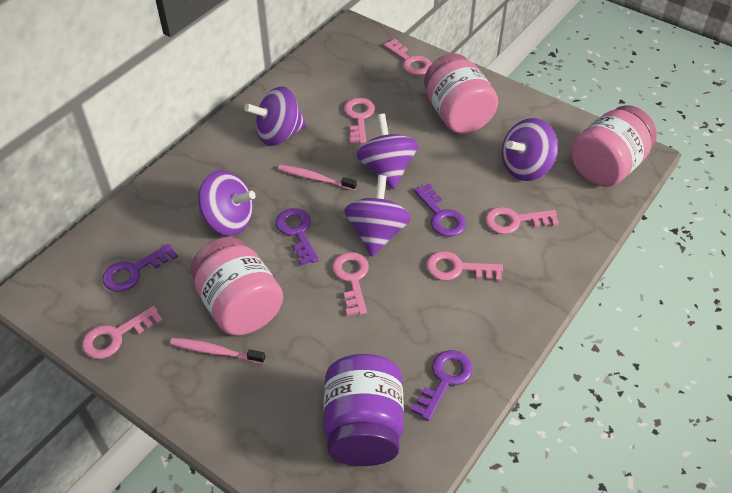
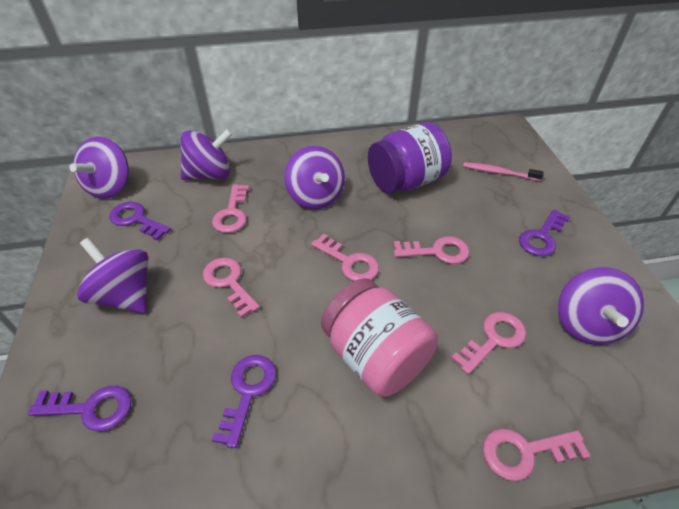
pink jar: 3 -> 1
pink toothbrush: 2 -> 1

